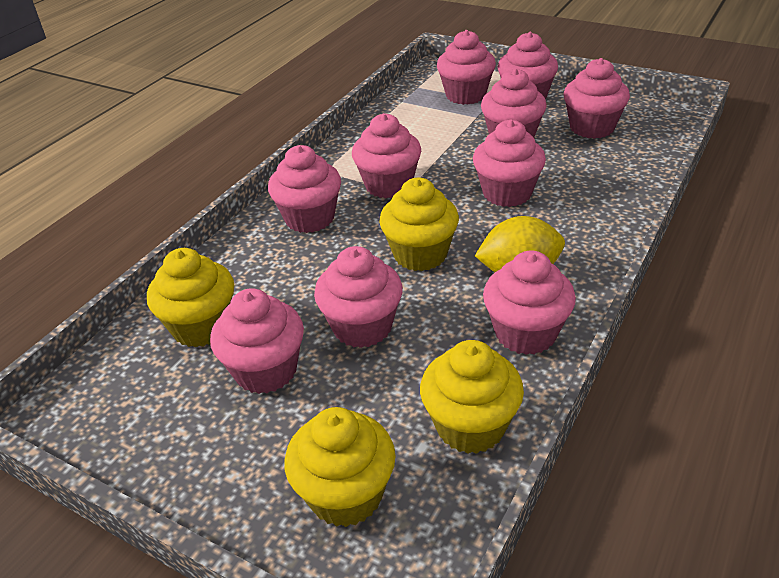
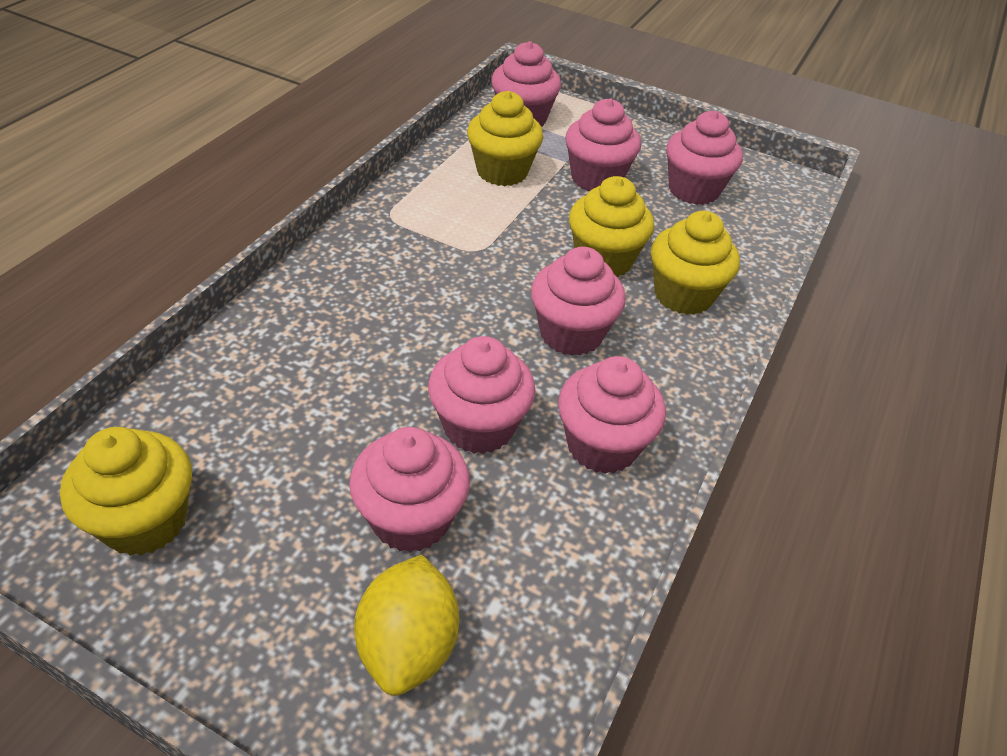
pink cupcake: 10 -> 7

